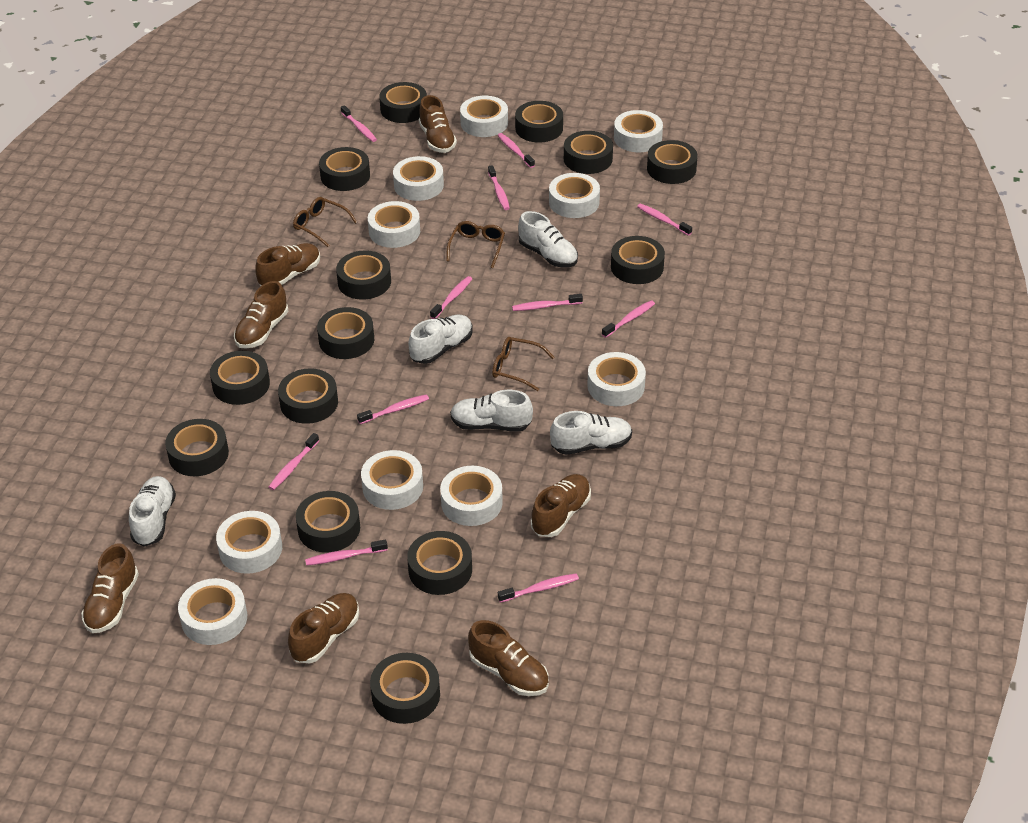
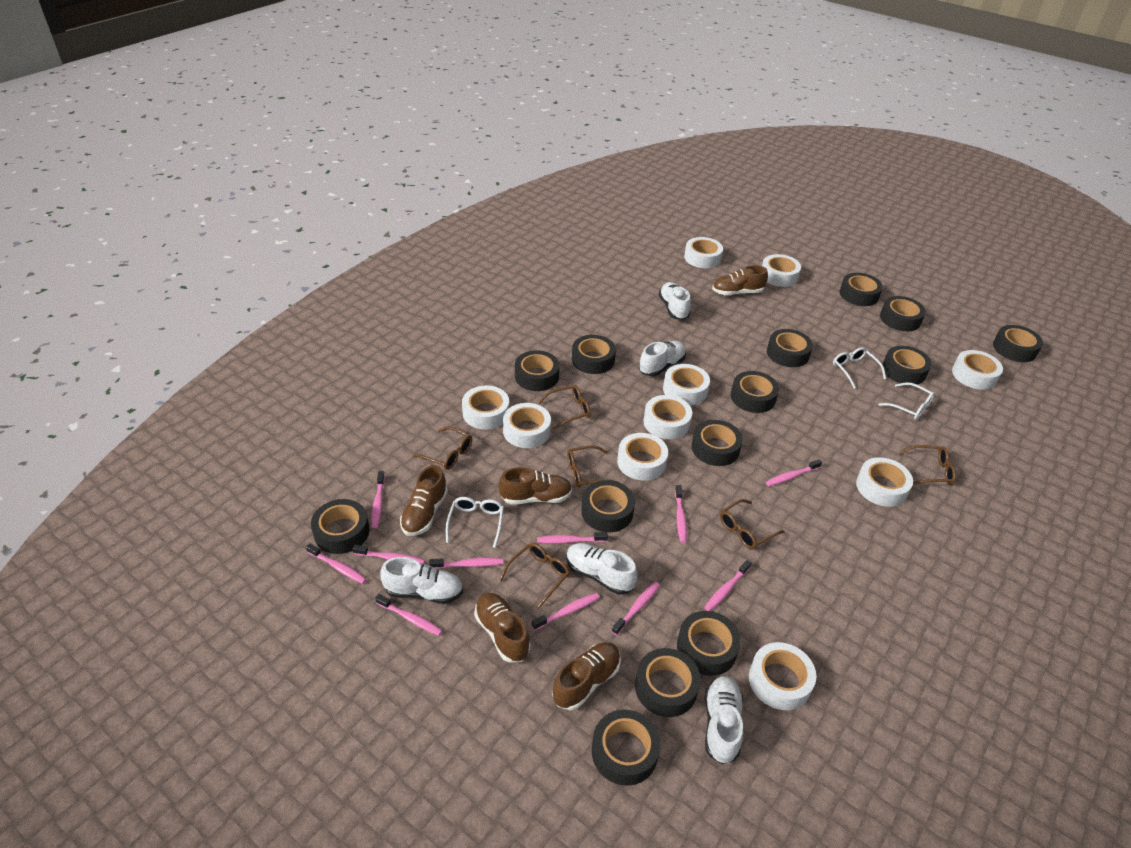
brown glasses: 3 -> 6
brown shoe: 7 -> 5
white glasses: 0 -> 3

